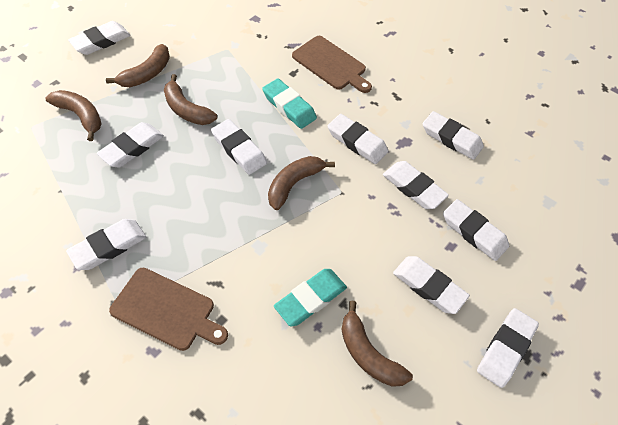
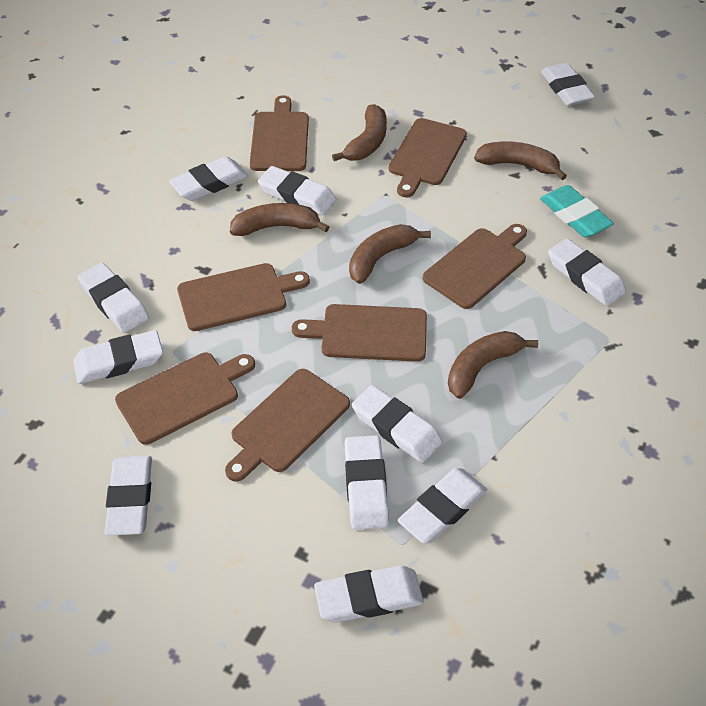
brown cutting board: 2 -> 7
turquoise eraser: 2 -> 1
white eraser: 10 -> 11

